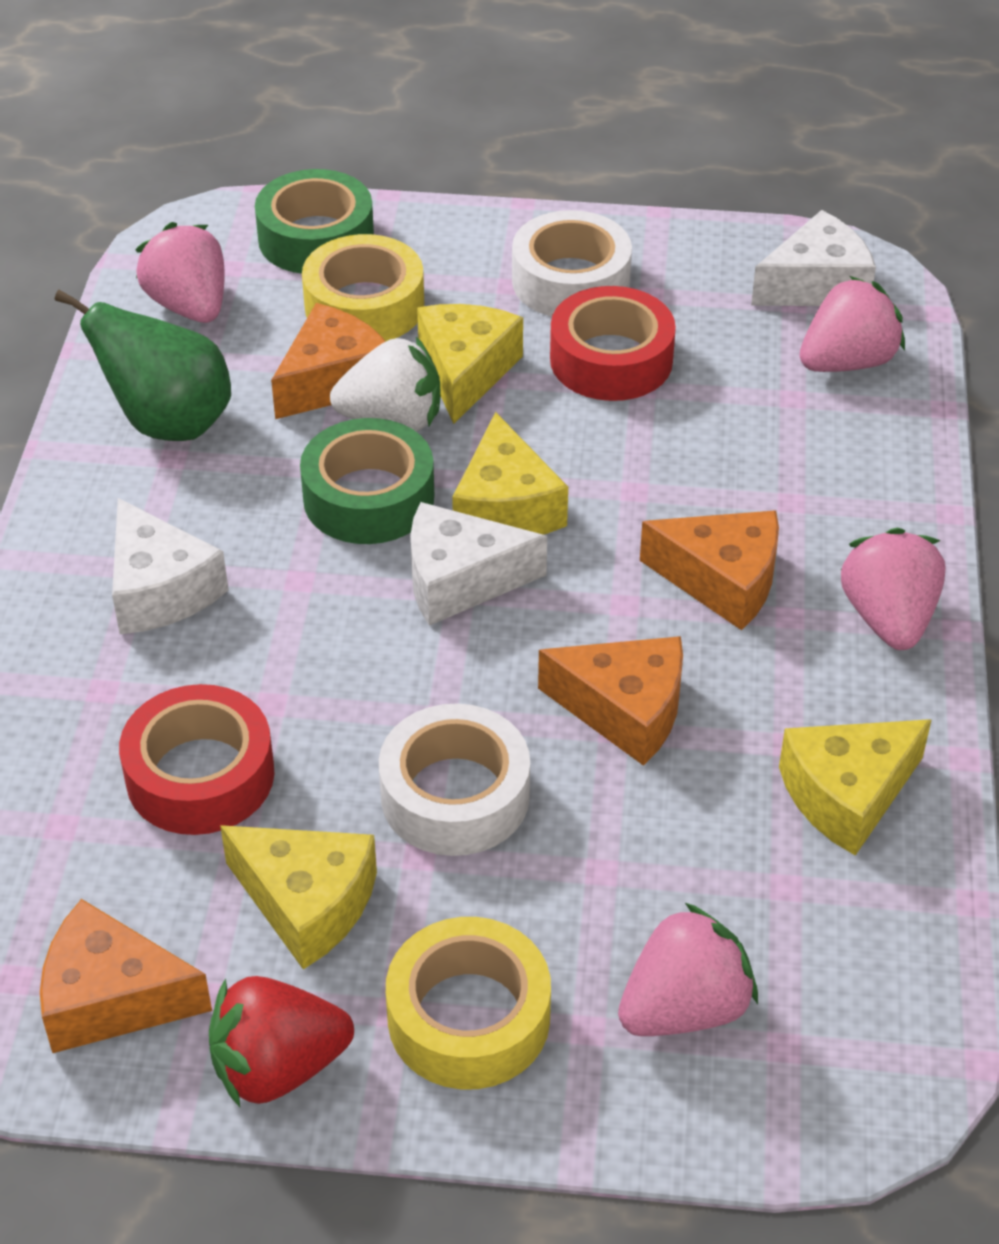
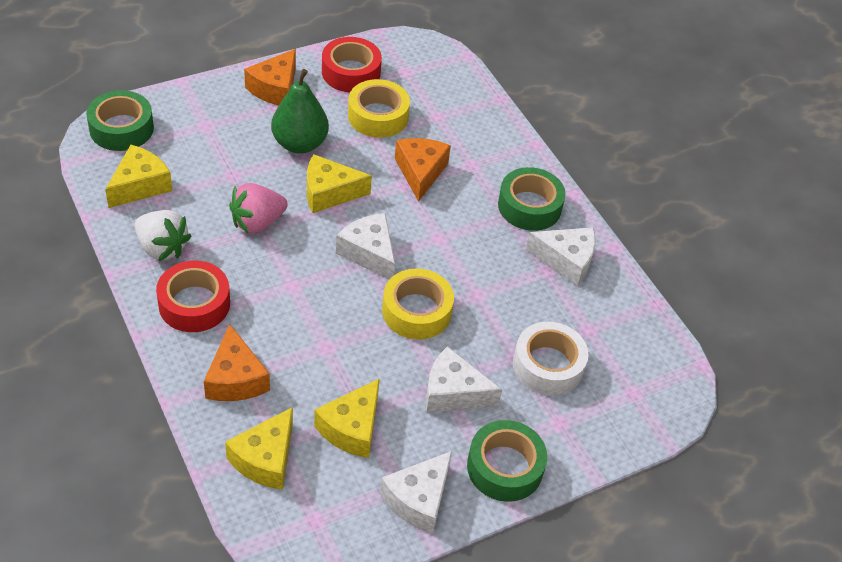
green tape: 2 -> 3
orange cheese: 4 -> 3
pink strawberry: 4 -> 1
red strawberry: 1 -> 0
white cheese: 3 -> 4
white tape: 2 -> 1

